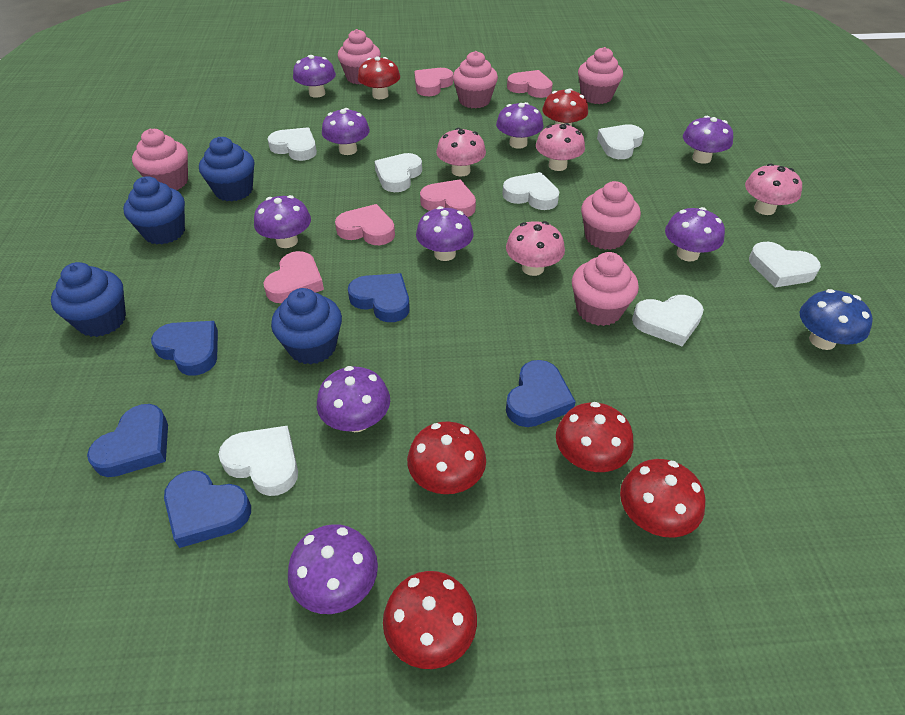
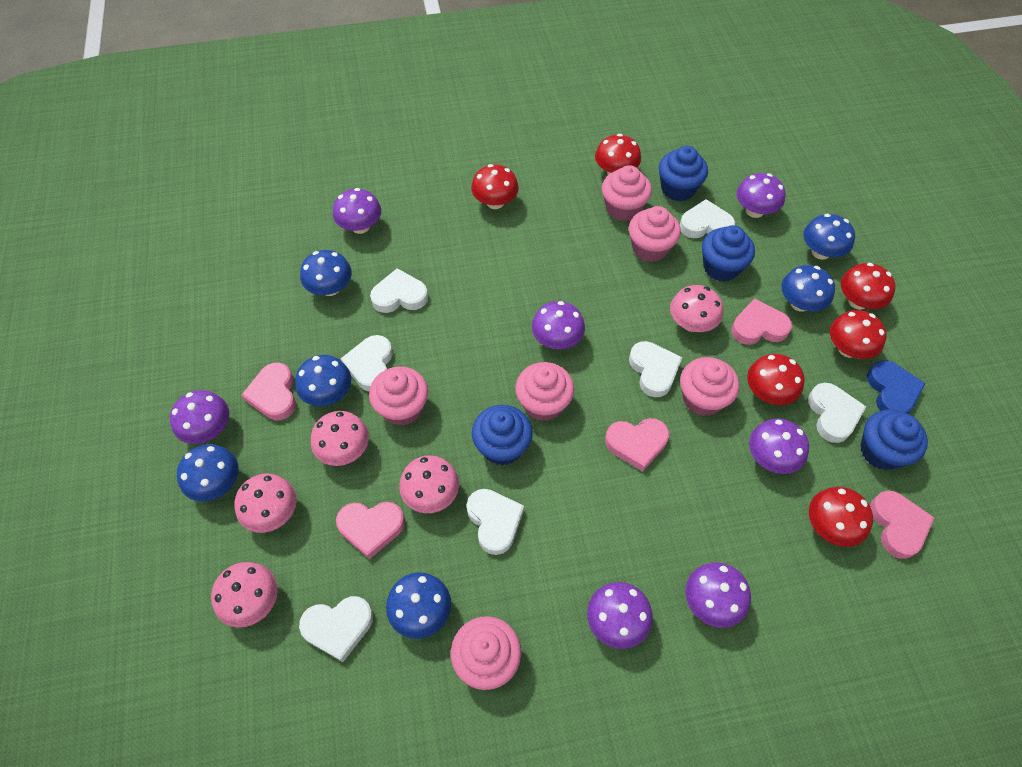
blue heart: 5 -> 1
blue mushroom: 1 -> 6
pink mushroom: 4 -> 5
purple mushroom: 9 -> 7

